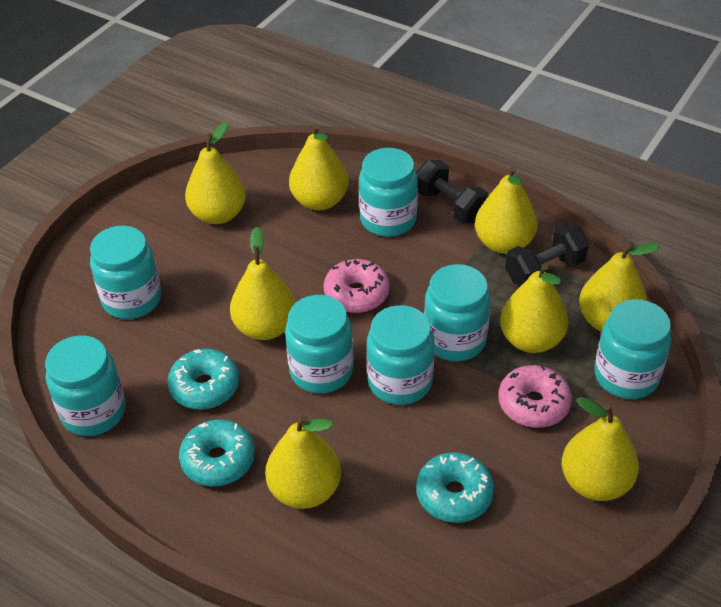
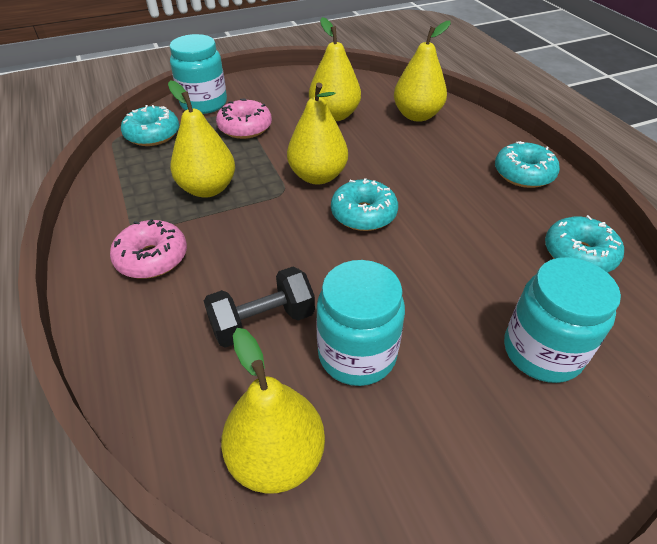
black dumbbell: 2 -> 1
turquoise donut: 3 -> 4
turquoise jar: 7 -> 3
yellow pear: 8 -> 5

